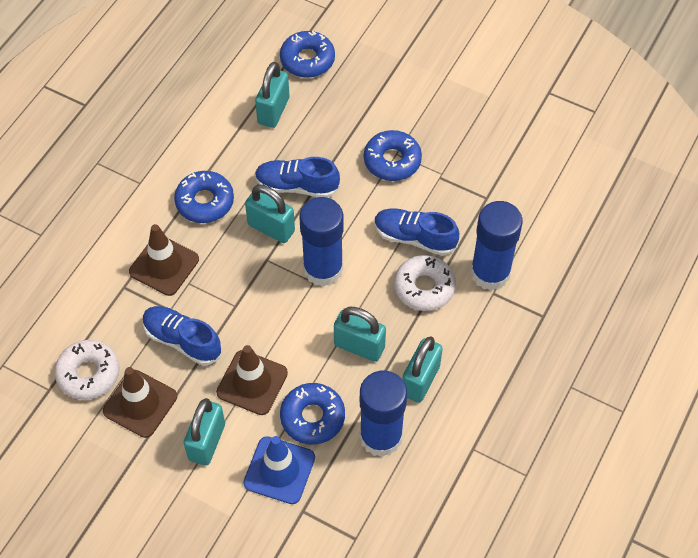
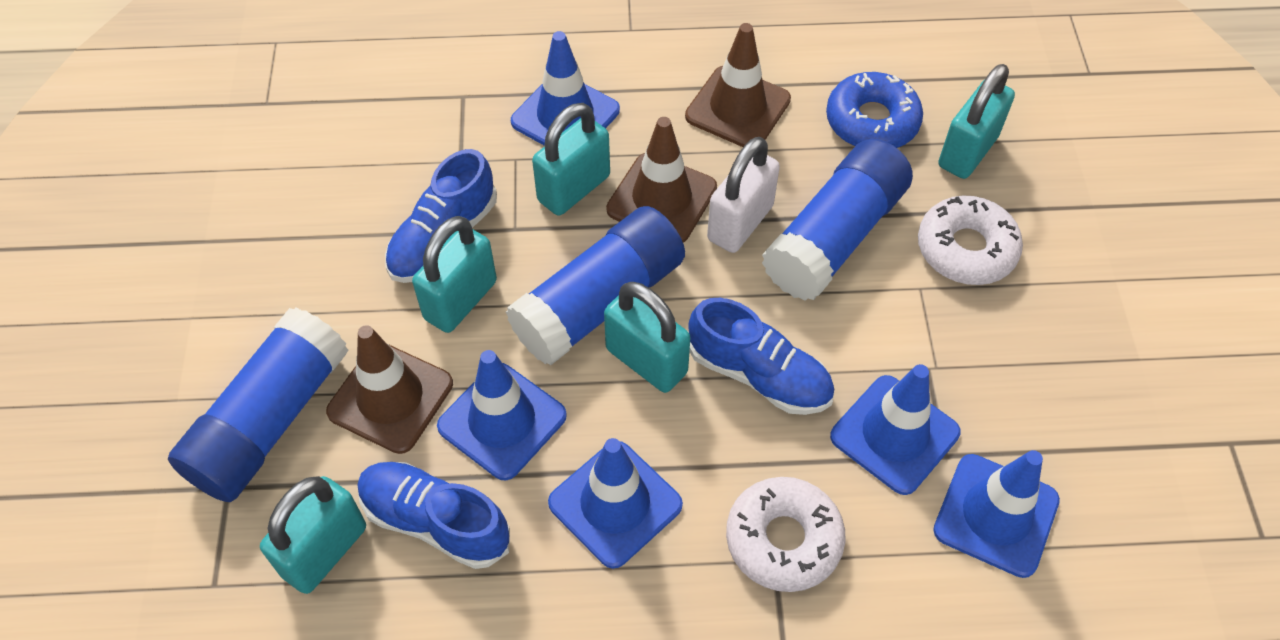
blue donut: 4 -> 1
blue traffic cone: 1 -> 5
white padlock: 0 -> 1

